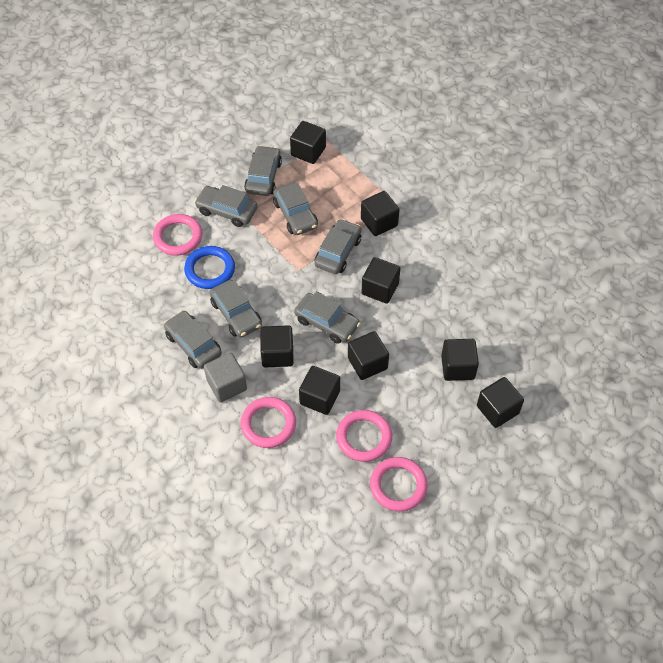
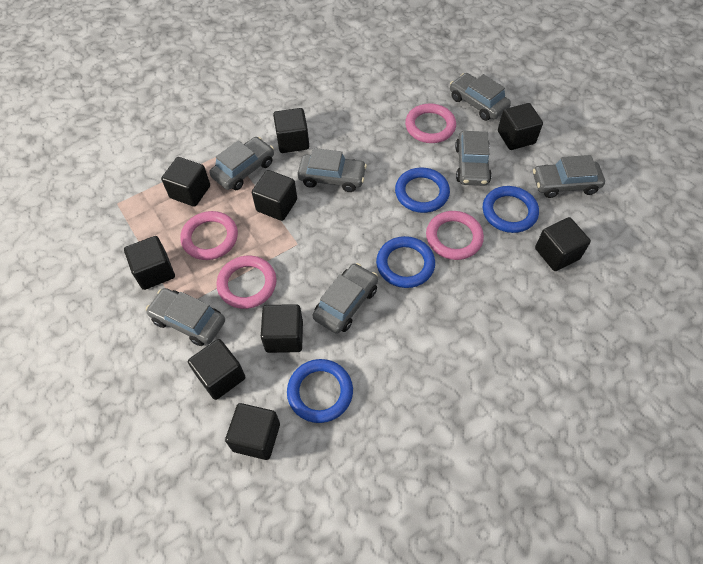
black cube: 8 -> 9
blue ring: 1 -> 4
grey cube: 1 -> 0

